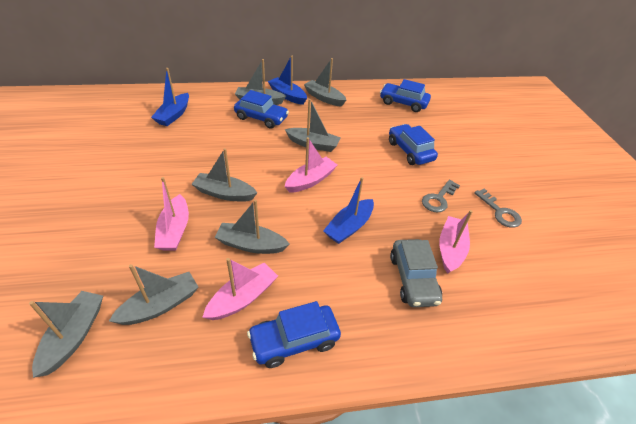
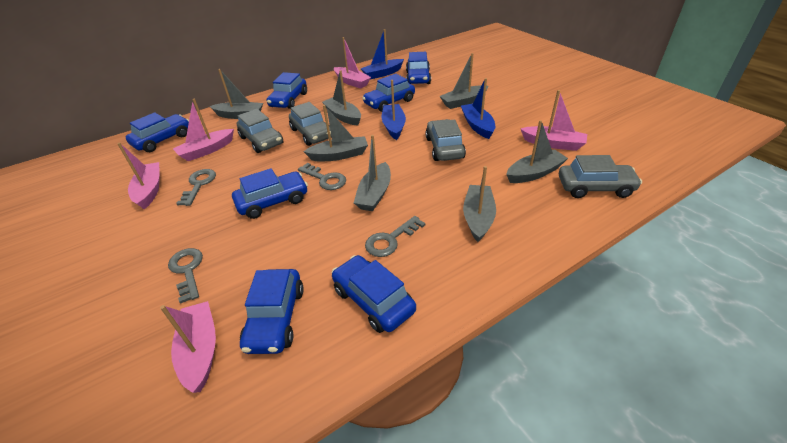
blue car: 4 -> 7
grey car: 1 -> 4
grey key: 2 -> 4
pink boat: 4 -> 5

